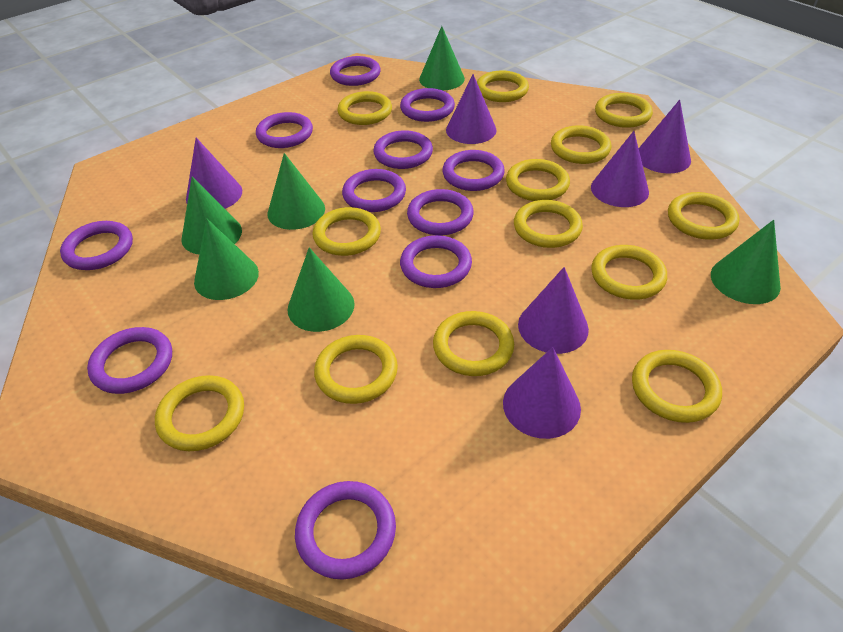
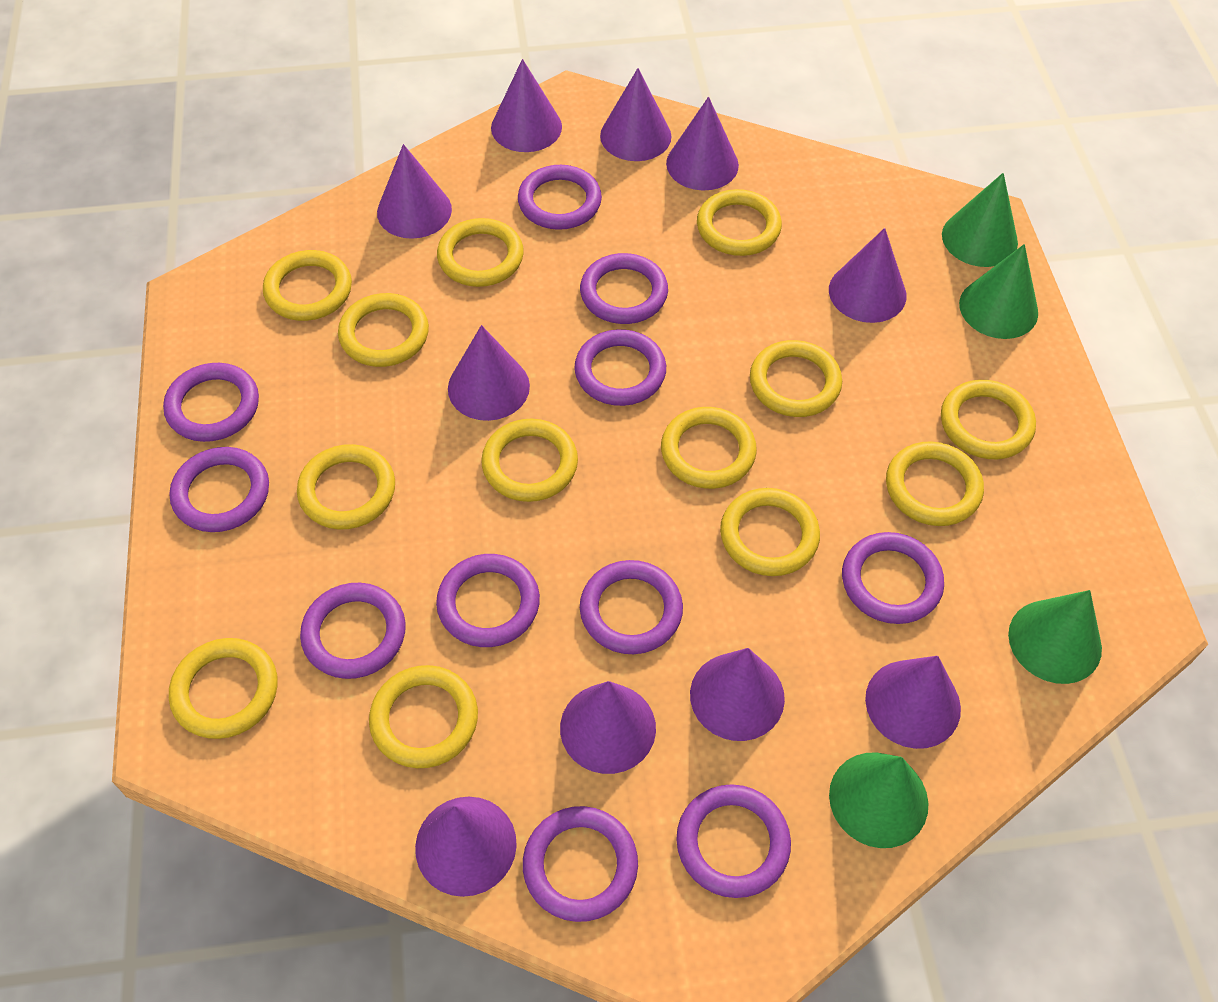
green cone: 6 -> 4
purple cone: 6 -> 10

